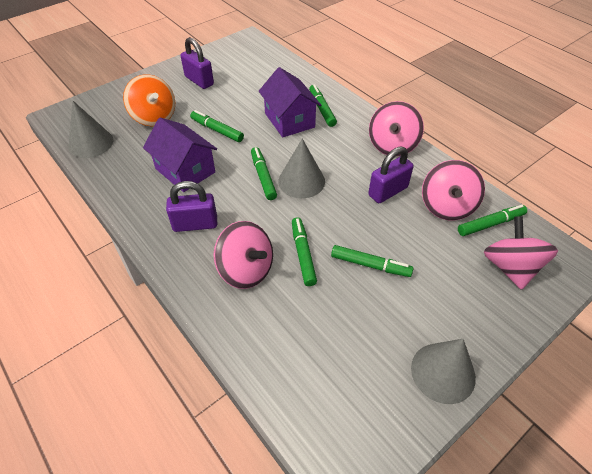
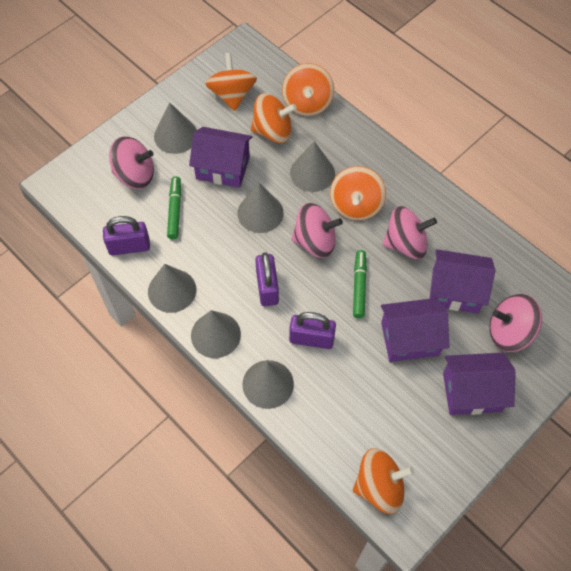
green marker: 6 -> 2
grey cone: 3 -> 6
orange spinning top: 1 -> 5
purple house: 2 -> 4

